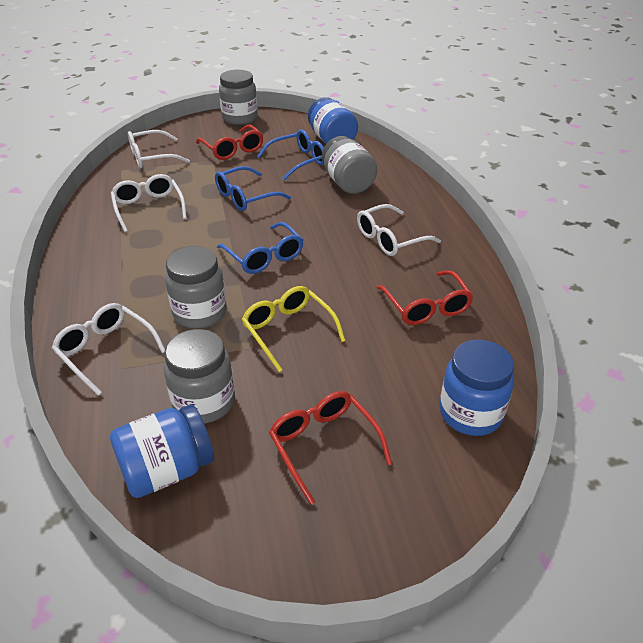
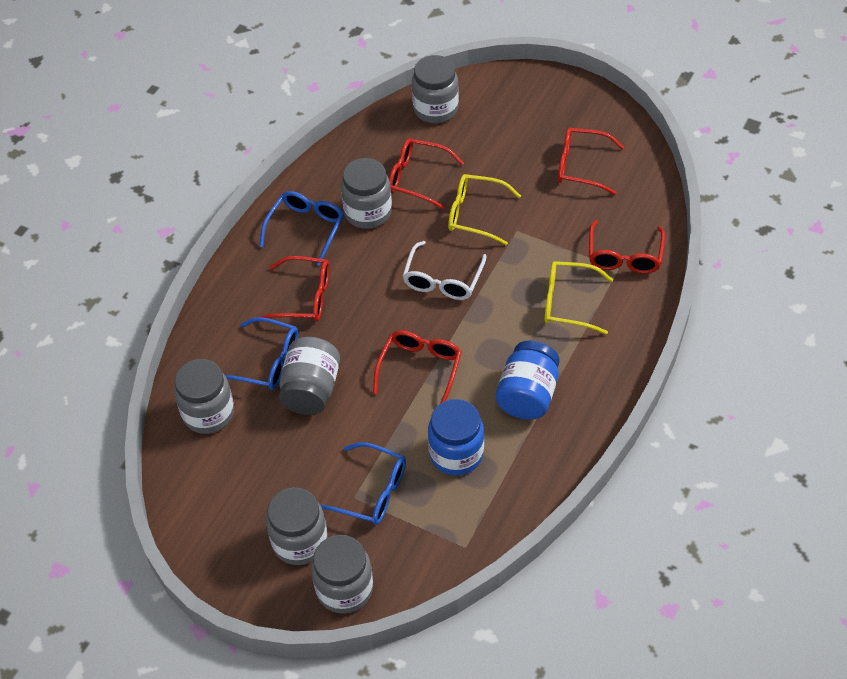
blue jar: 3 -> 2
grey jar: 4 -> 6
red glasses: 3 -> 5
white glasses: 4 -> 1
yellow glasses: 1 -> 2

